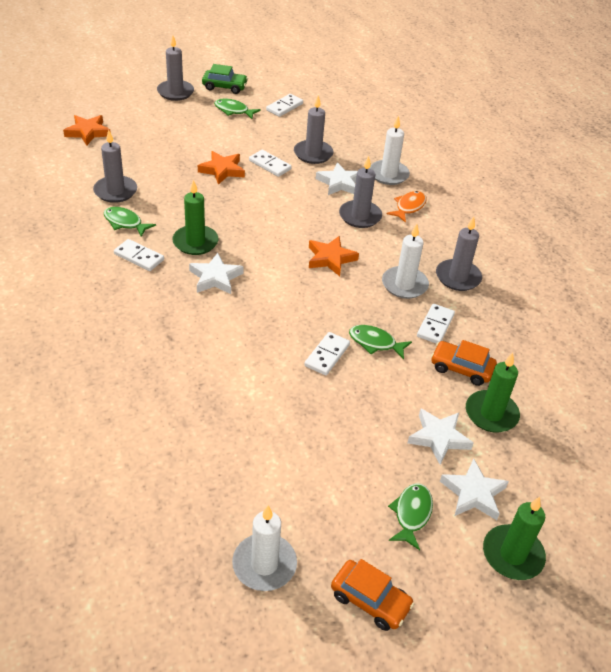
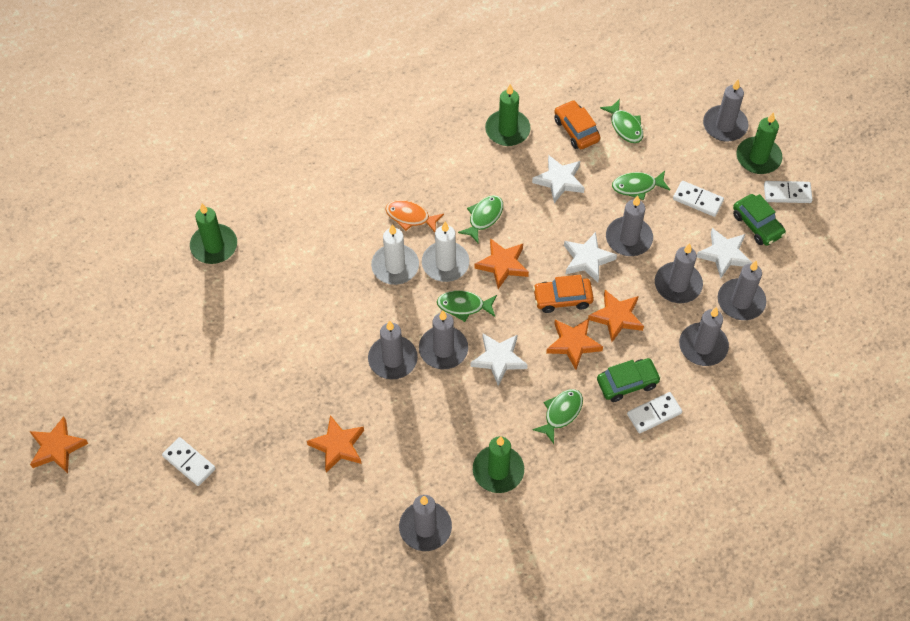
green candle: 3 -> 4
green car: 1 -> 2
green fish: 4 -> 5
grey candle: 5 -> 8
orange star: 3 -> 5
white candle: 3 -> 2
white domino: 5 -> 4

